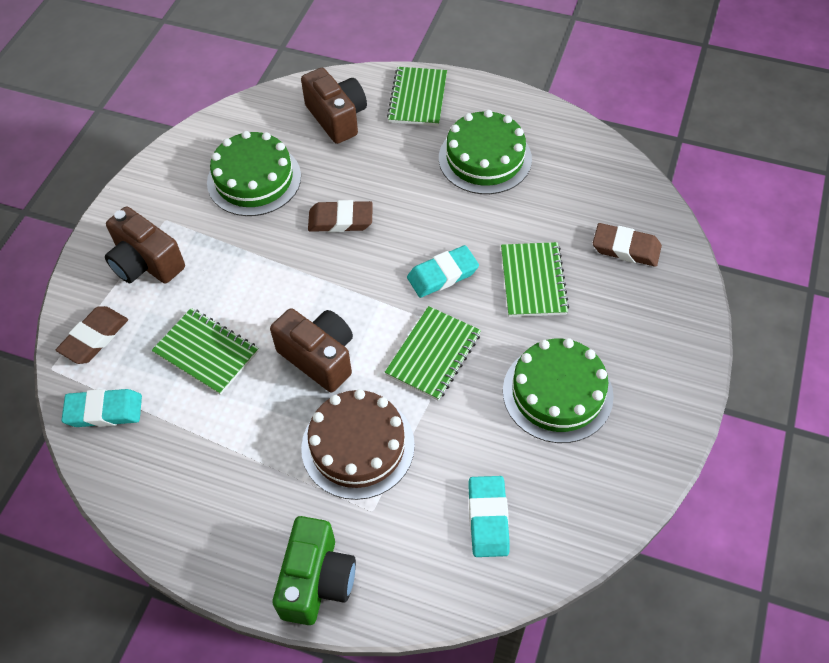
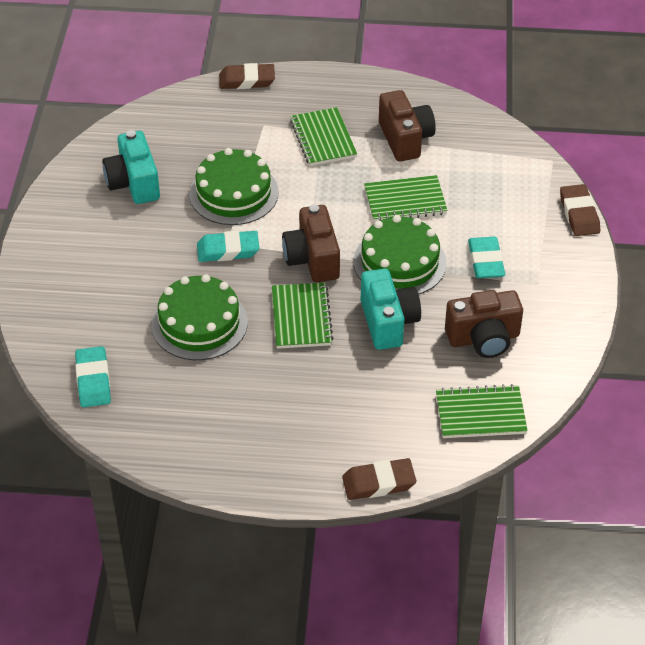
brown cake: 1 -> 0
green camera: 1 -> 0
turquoise camera: 0 -> 2

